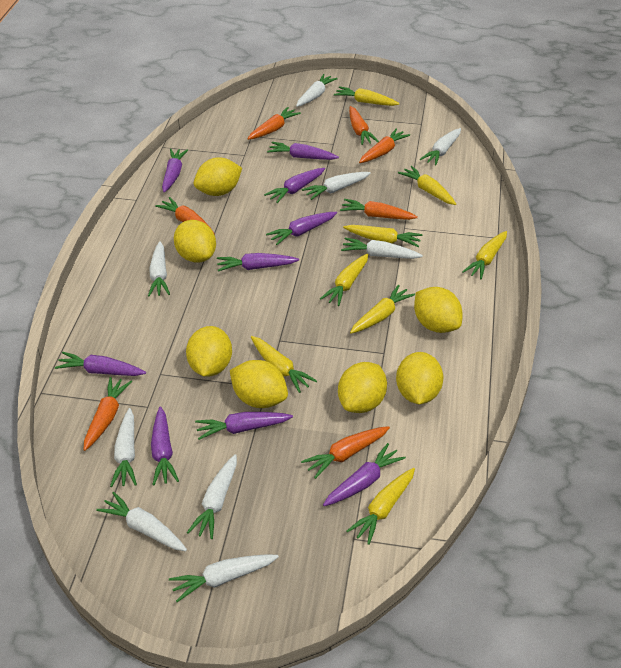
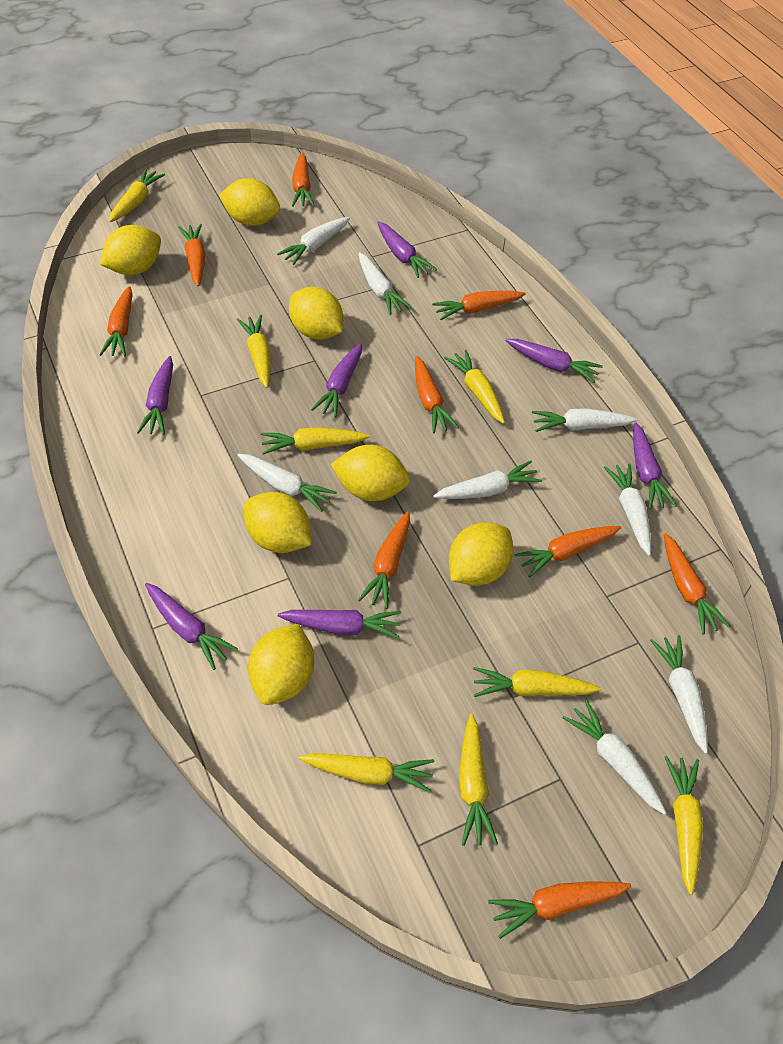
orange carrot: 7 -> 9
purple carrot: 9 -> 7
white carrot: 9 -> 8

